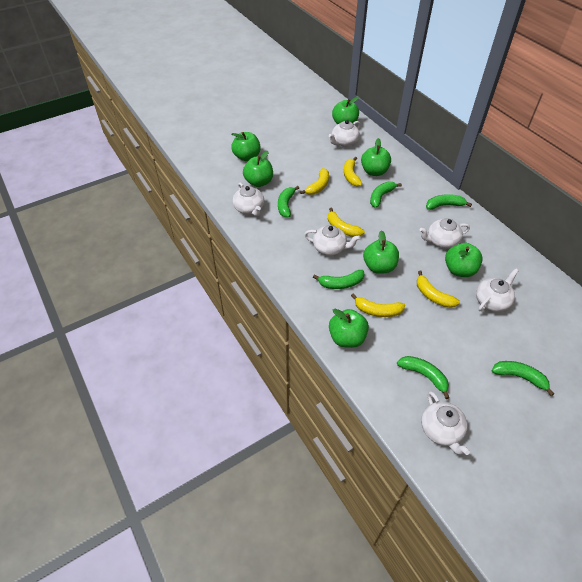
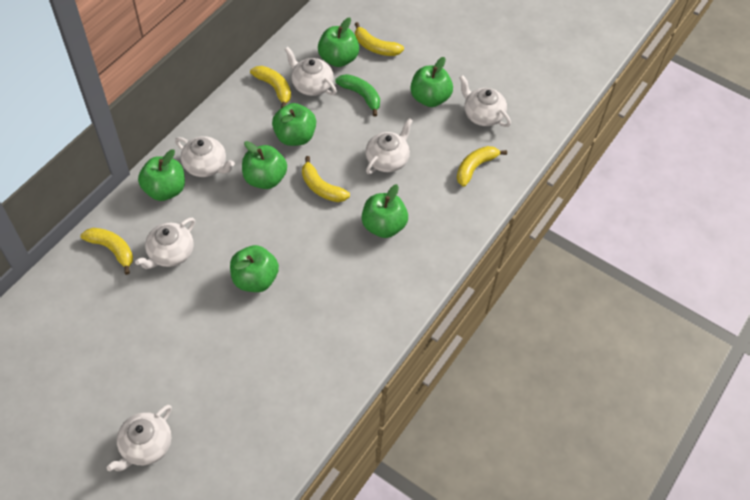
green banana: 6 -> 1

